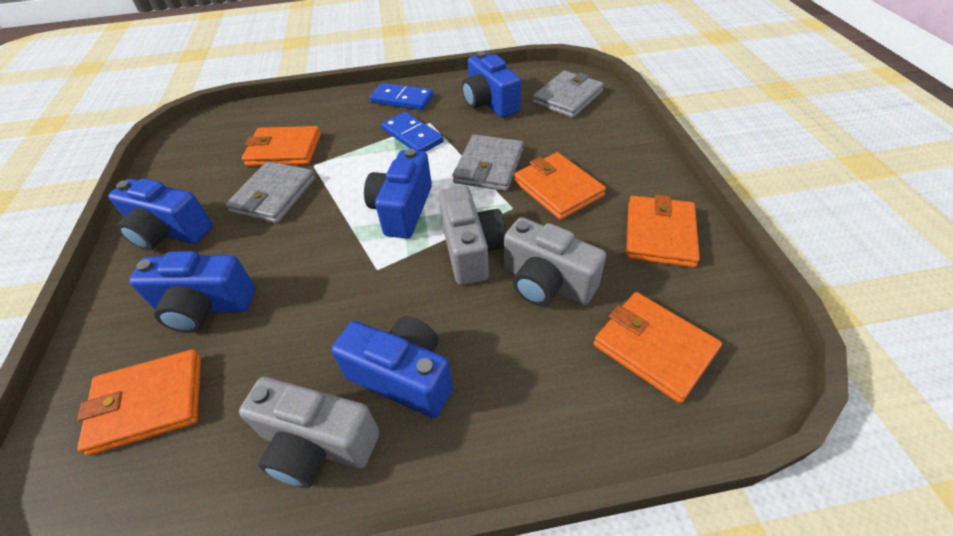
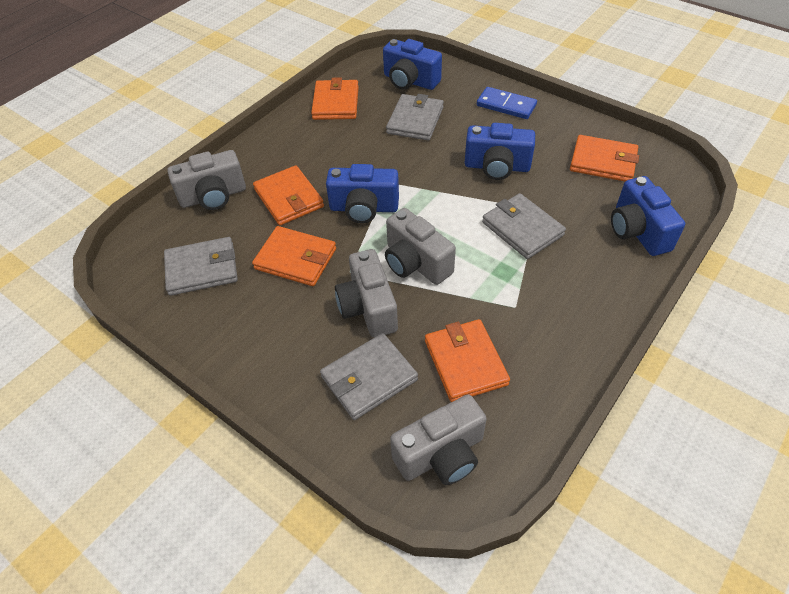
blue camera: 5 -> 4
blue domino: 2 -> 1
grey camera: 3 -> 4
grey wallet: 3 -> 4

